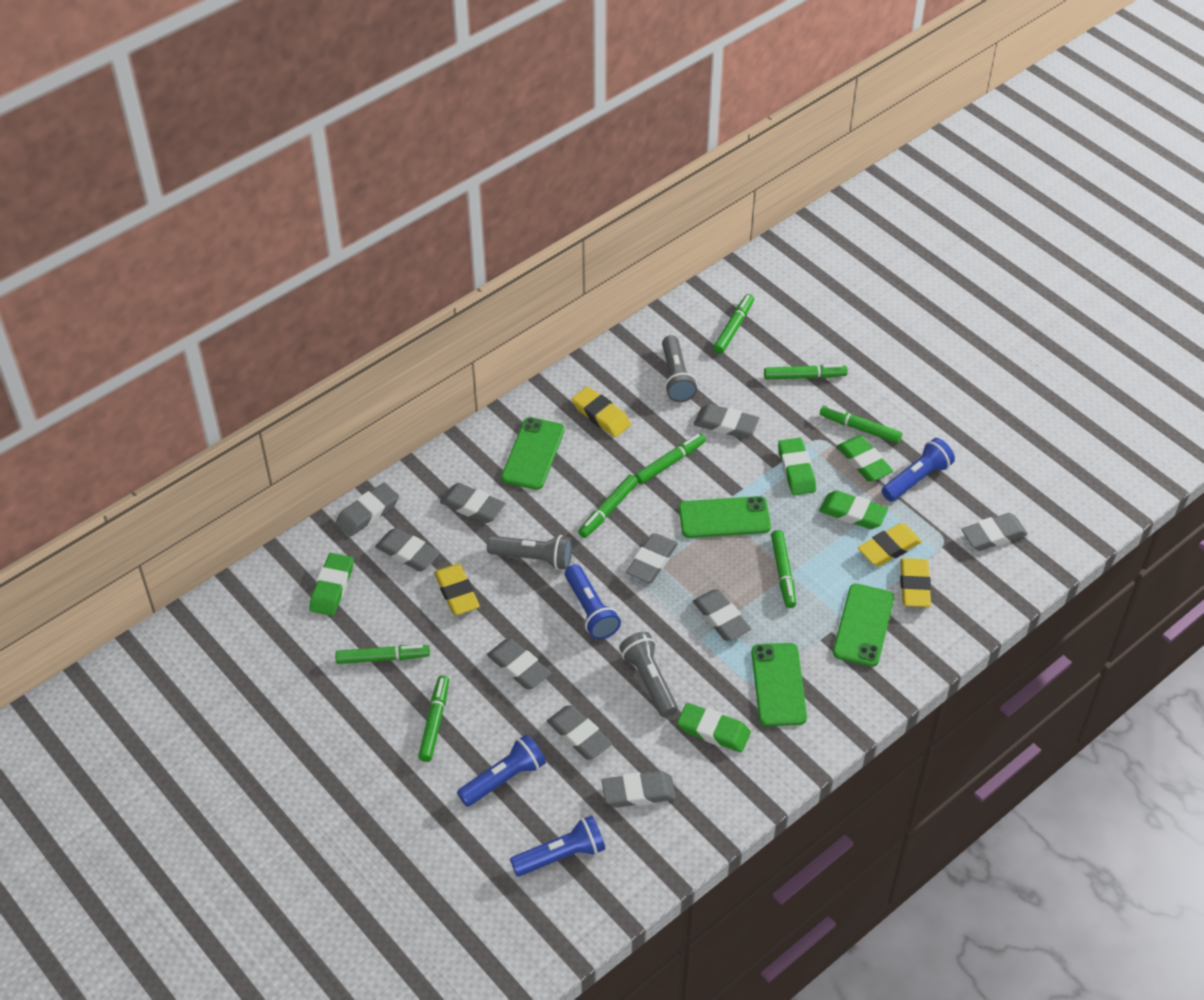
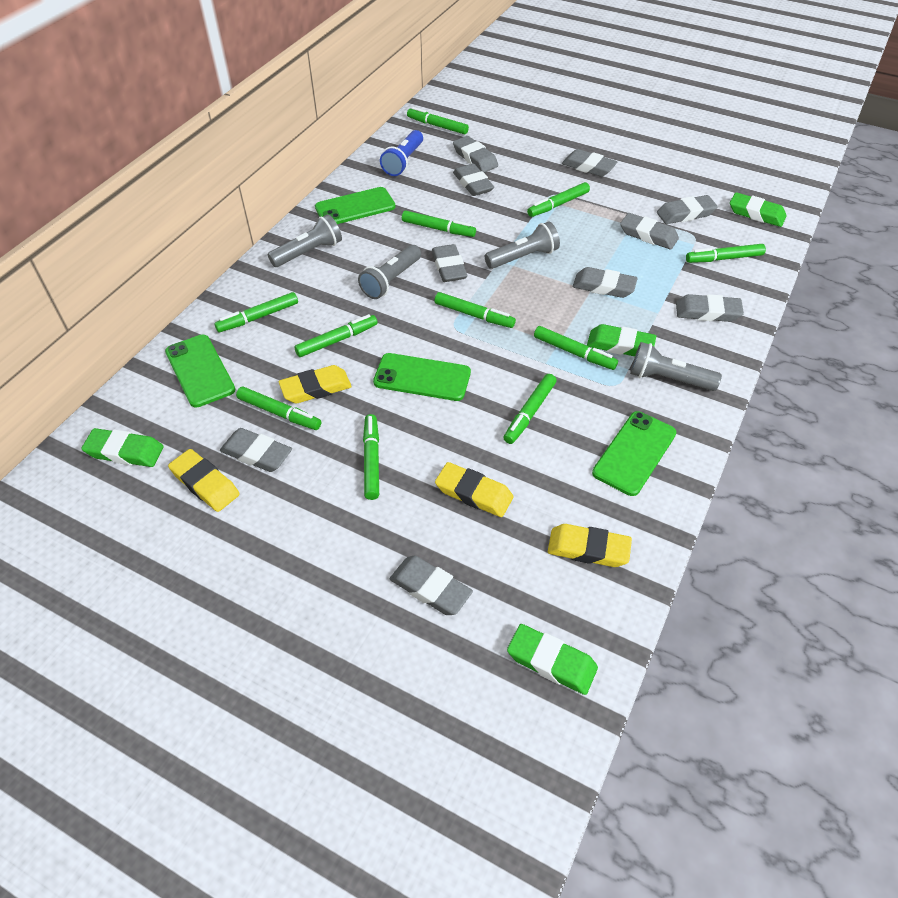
blue flashlight: 4 -> 1
green eraser: 5 -> 4
green marker: 8 -> 11
grey flashlight: 3 -> 4

